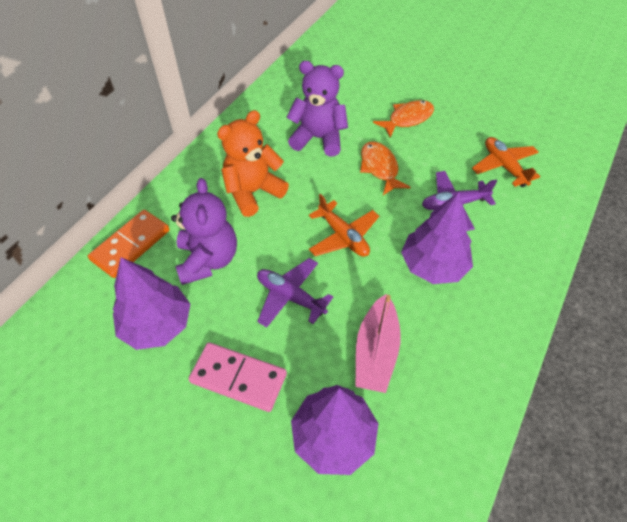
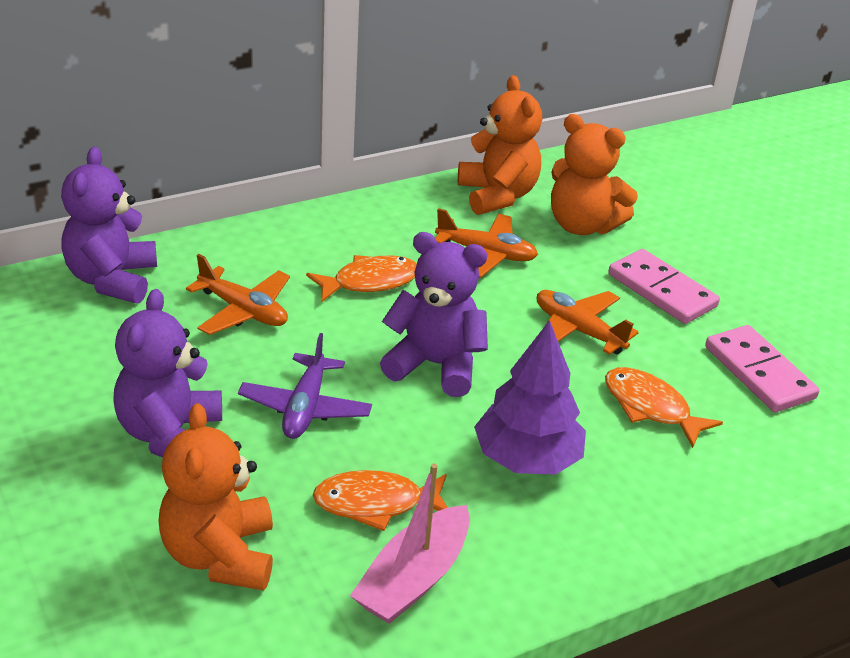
orange domino: 1 -> 0
orange fish: 2 -> 3
orange plane: 2 -> 3
orange teddy bear: 1 -> 3
pink domino: 1 -> 2
purple plane: 2 -> 1
purple teddy bear: 2 -> 3
purple tree: 3 -> 1

